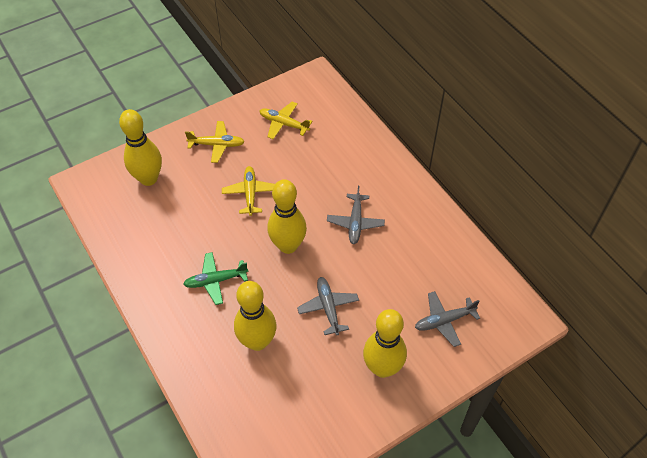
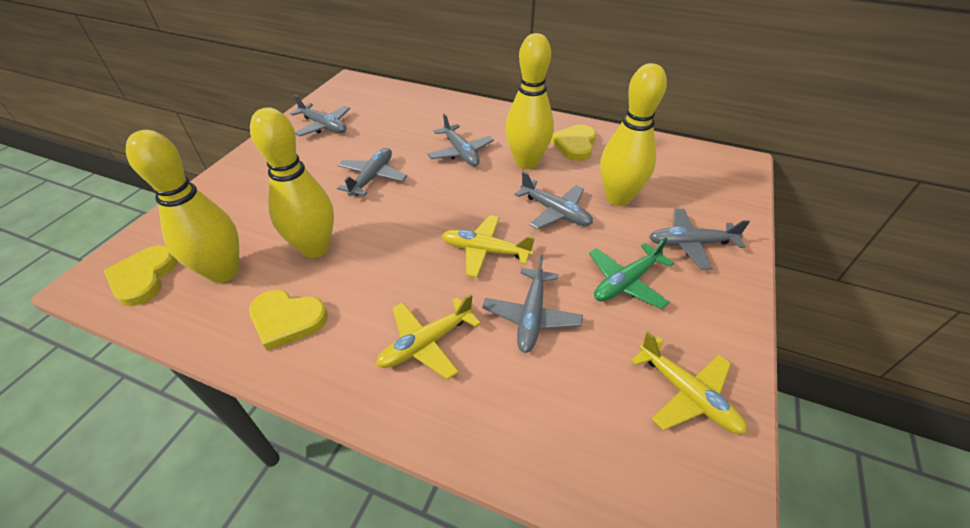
grey plane: 3 -> 6
yellow heart: 0 -> 3

